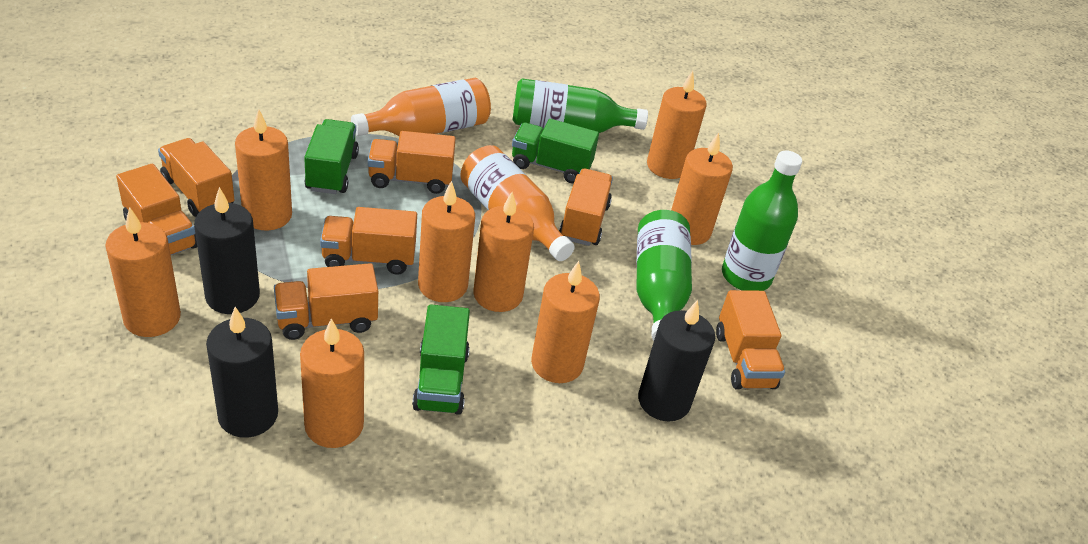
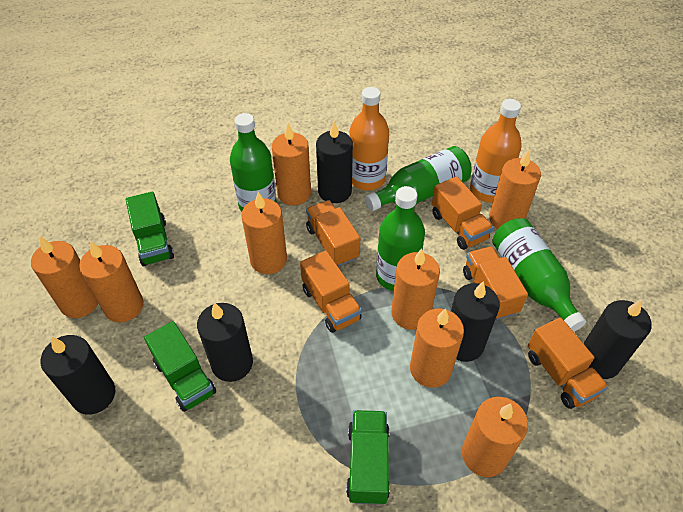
black candle: 3 -> 5
green bottle: 3 -> 4
orange truck: 7 -> 5

